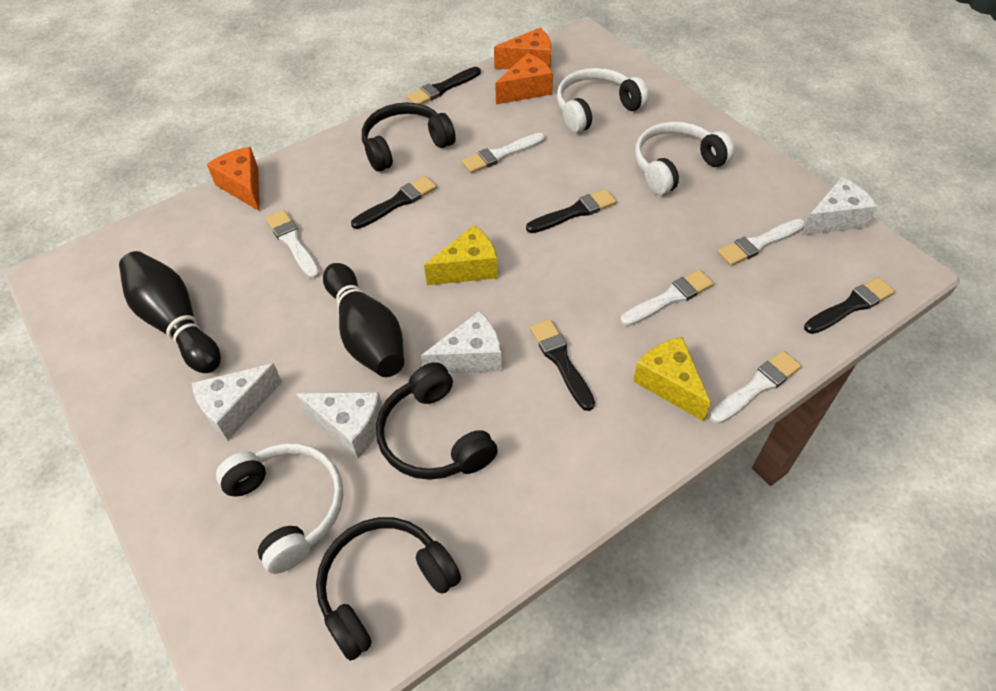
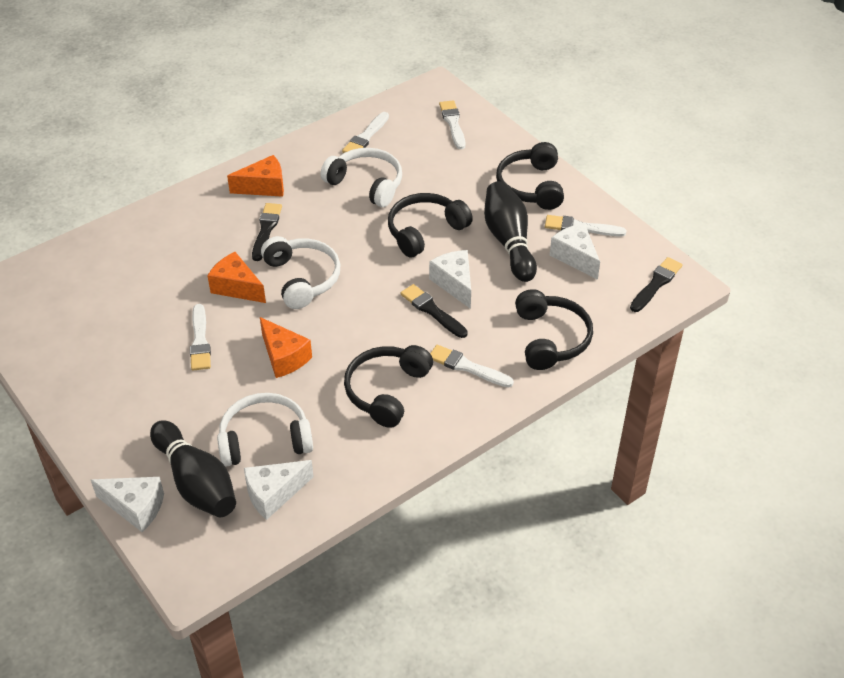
black brush: 5 -> 3
black headphones: 3 -> 4
yellow cheese: 2 -> 0

